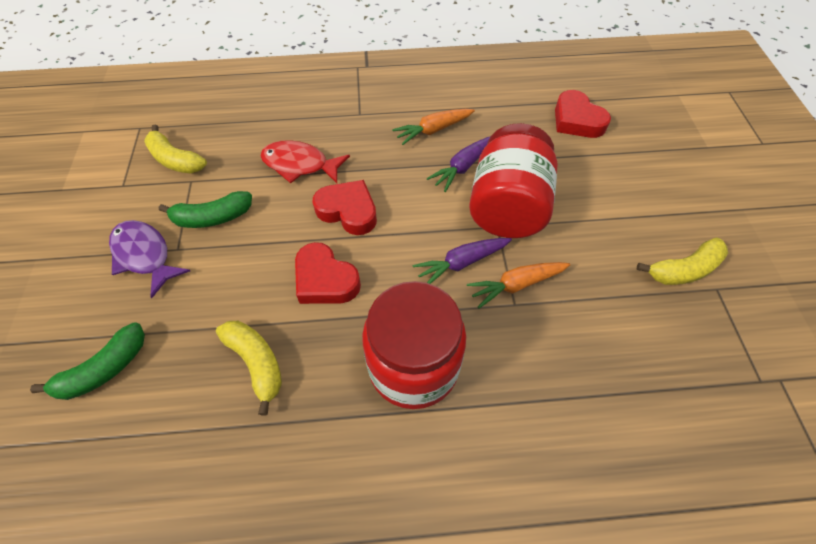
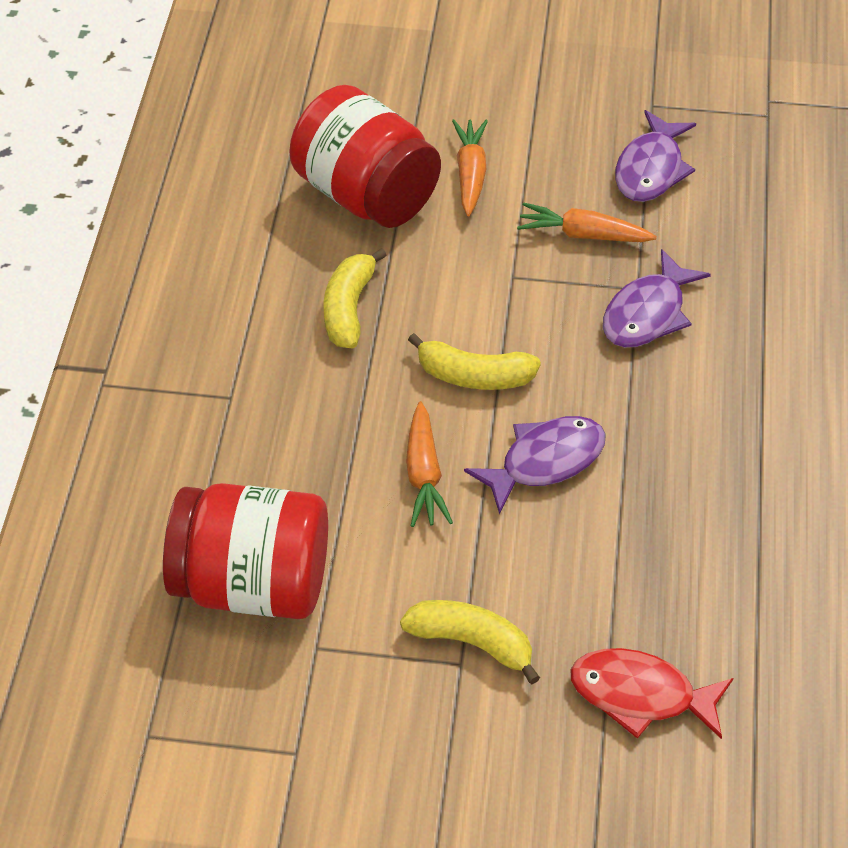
green banana: 2 -> 0
orange carrot: 2 -> 3
purple carrot: 2 -> 0
purple fish: 1 -> 3
red heart: 3 -> 0

